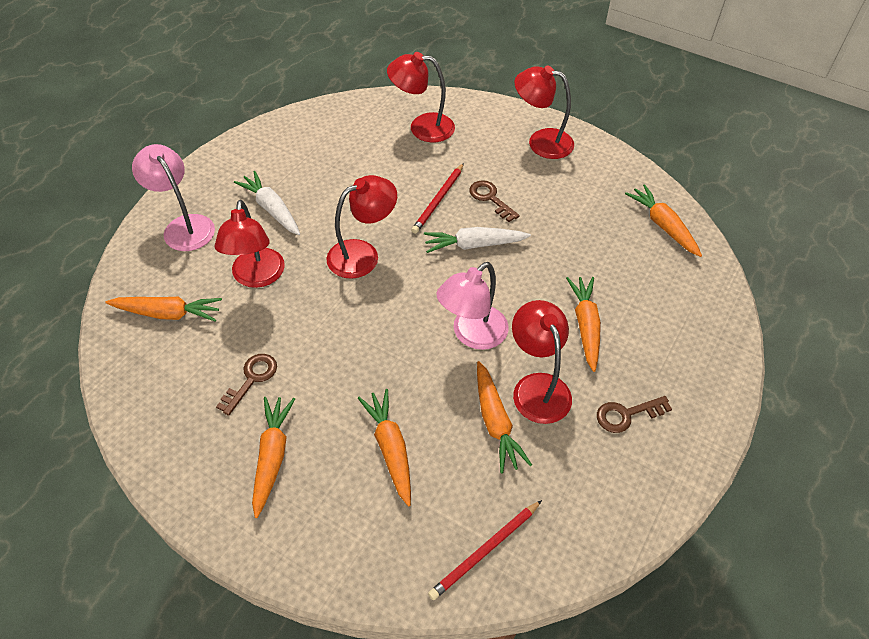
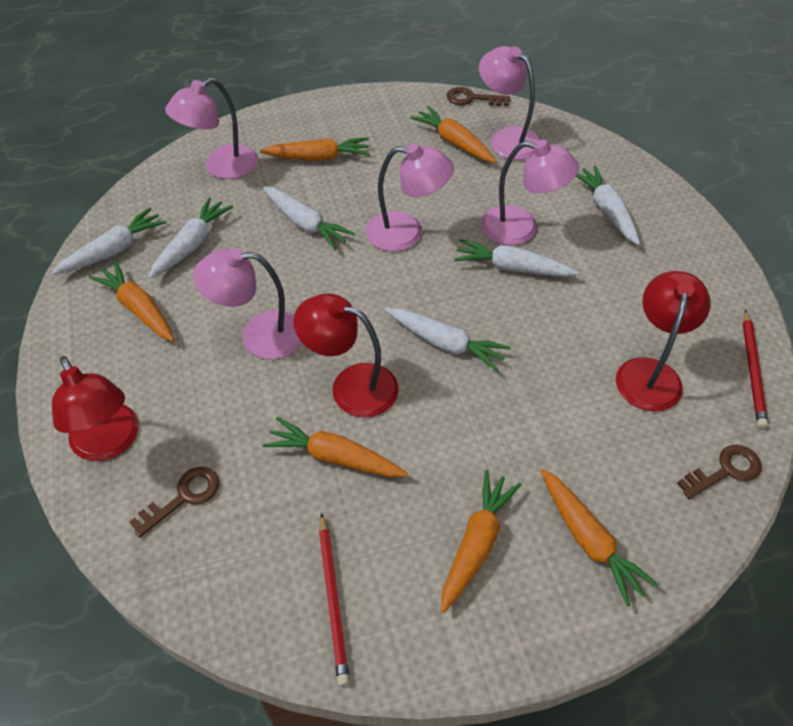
pink lamp: 2 -> 5
red lamp: 5 -> 3
white carrot: 2 -> 6

